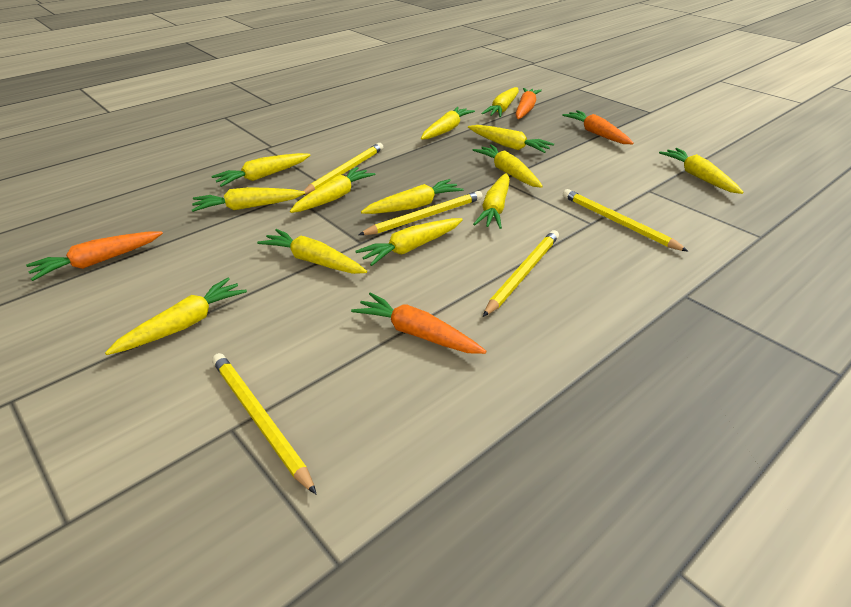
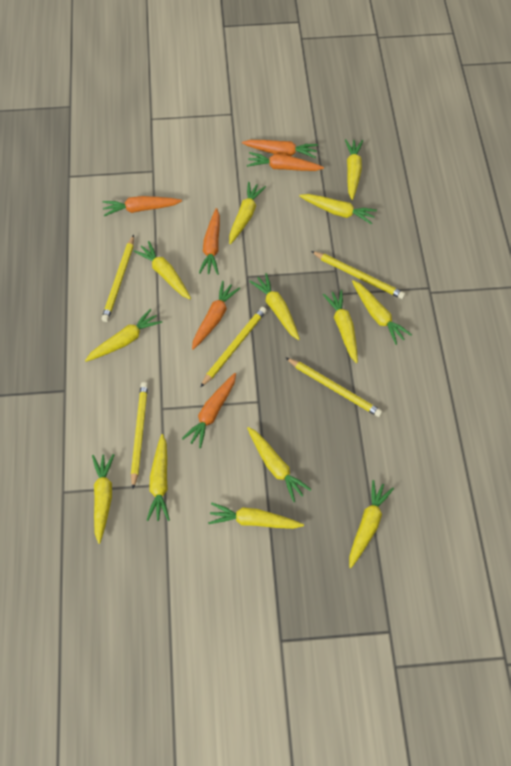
orange carrot: 4 -> 6

